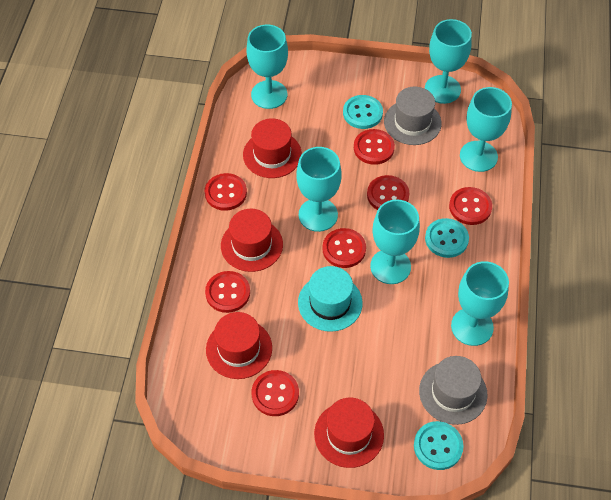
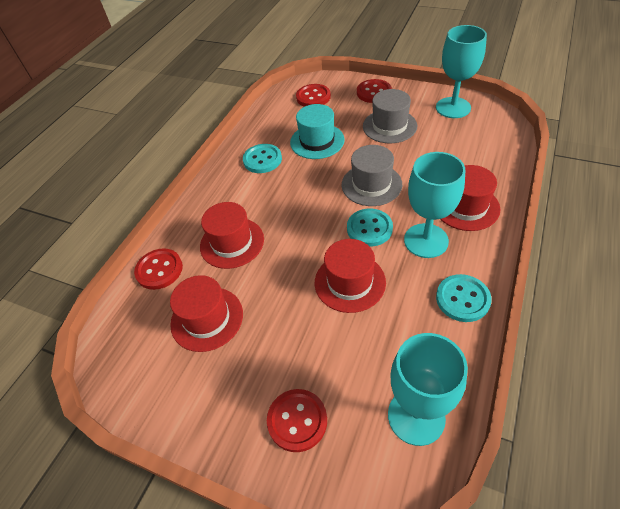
red button: 7 -> 4
turquoise goblet: 6 -> 3

